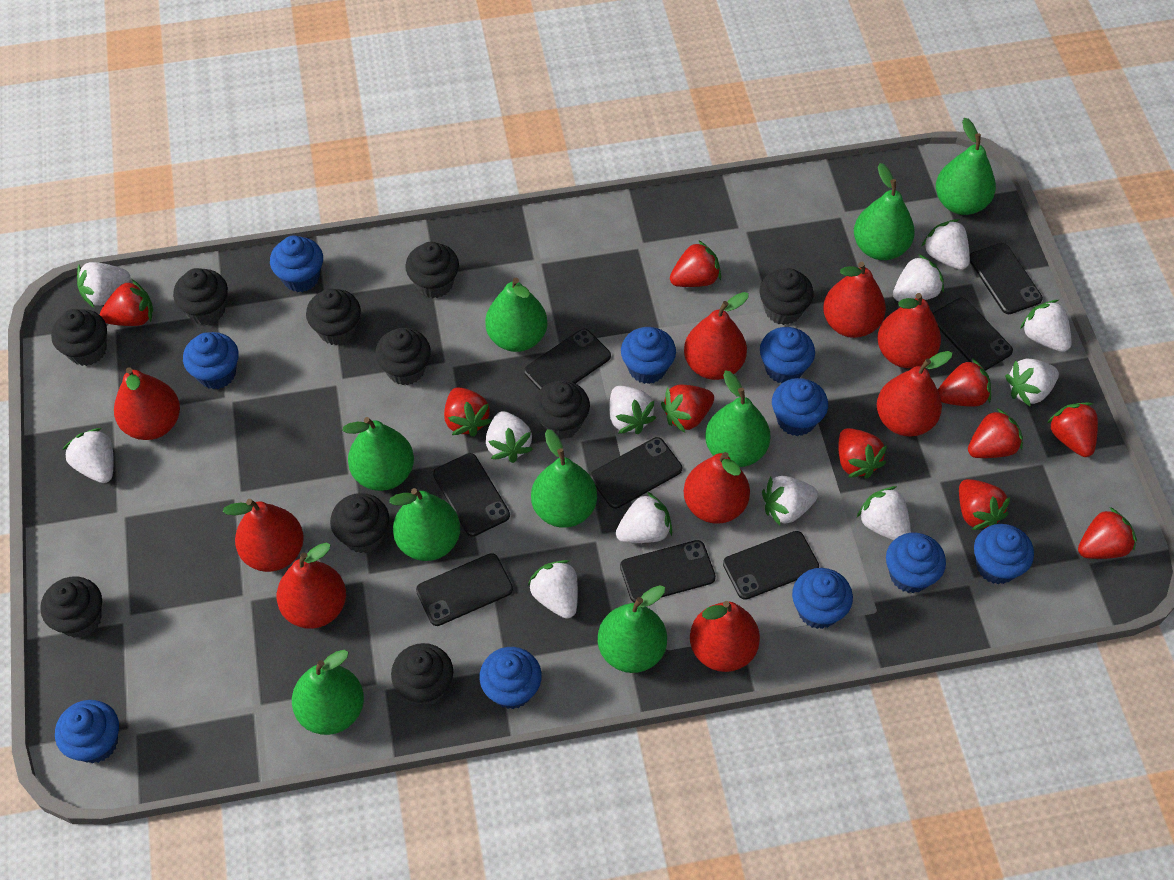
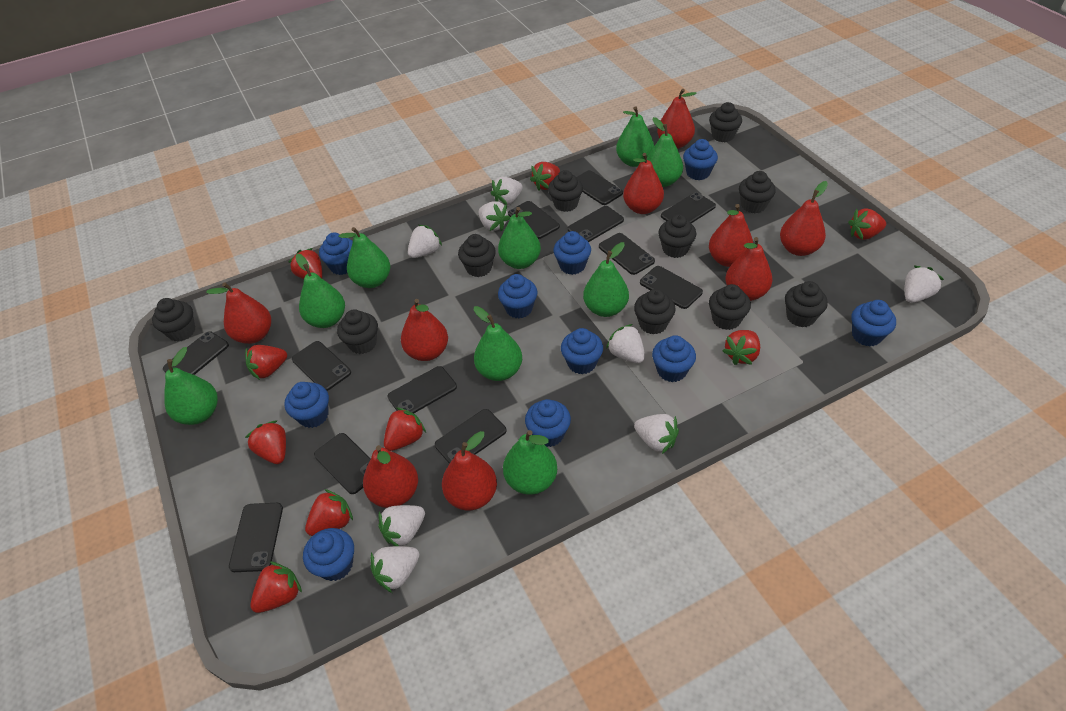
black phone: 8 -> 12
red strawberry: 10 -> 9
white strawberry: 12 -> 8

